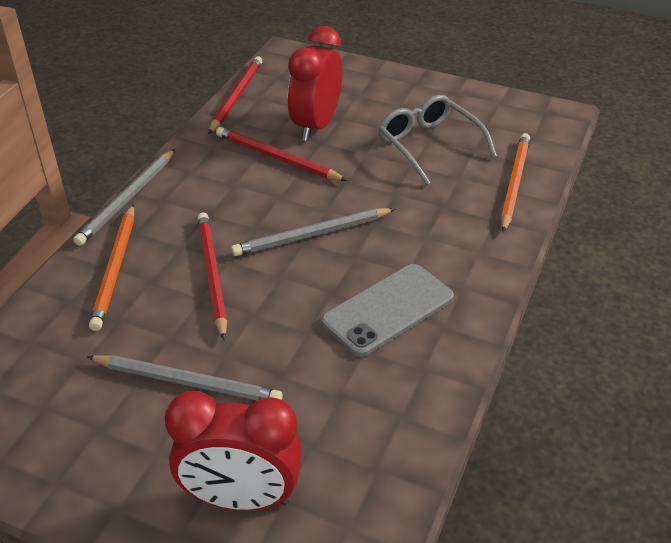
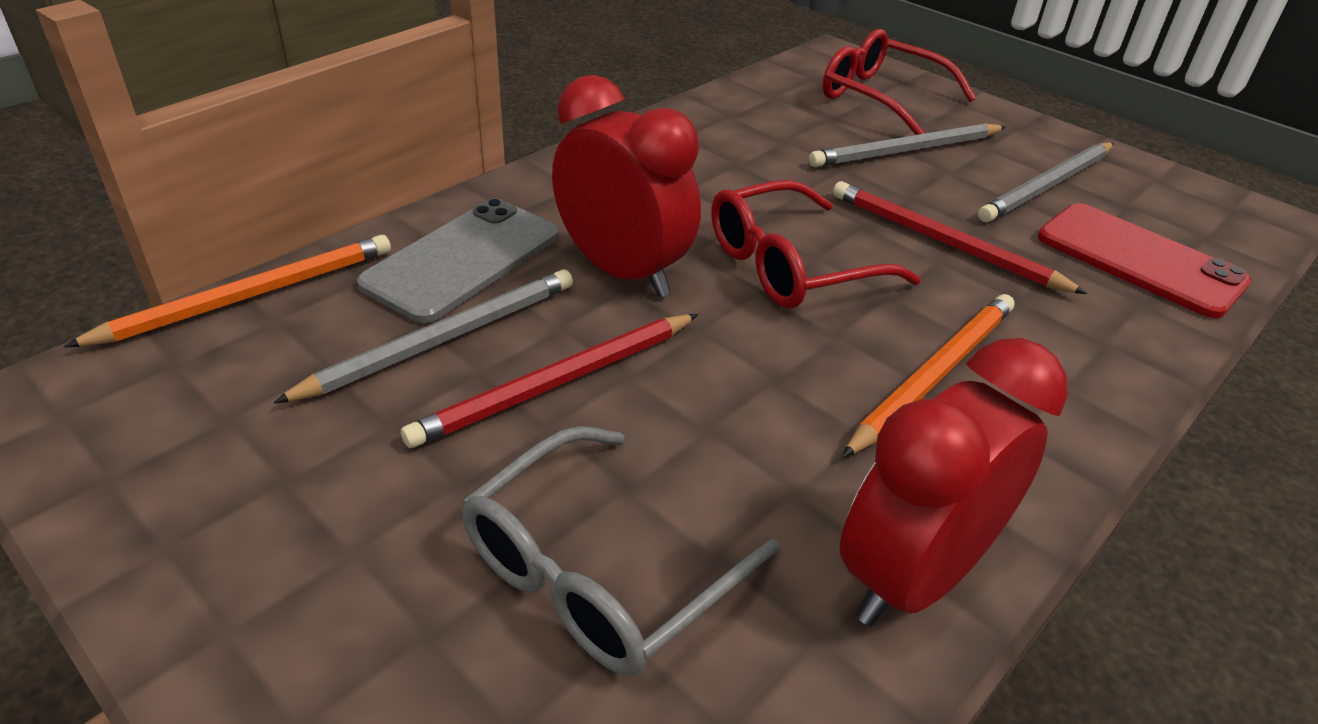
red glasses: 0 -> 2
red pencil: 3 -> 2
red phone: 0 -> 1

